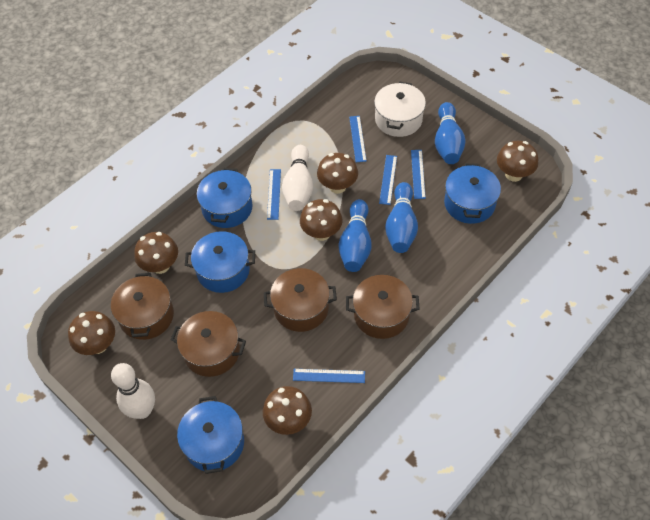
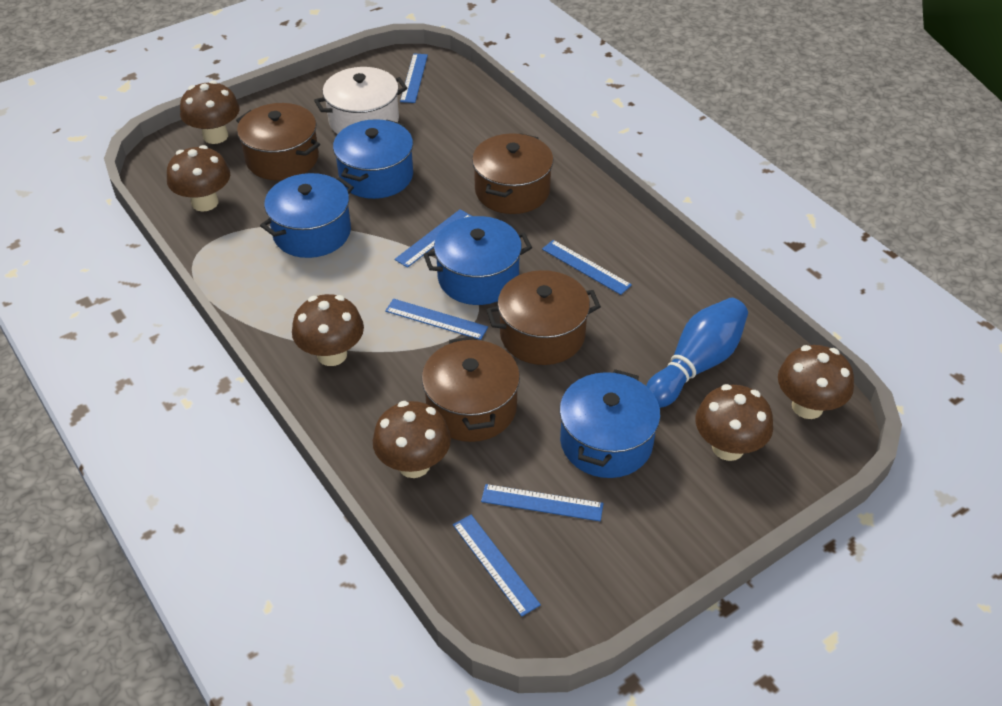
blue bowling pin: 3 -> 1
blue ruler: 5 -> 6
white bowling pin: 2 -> 0

